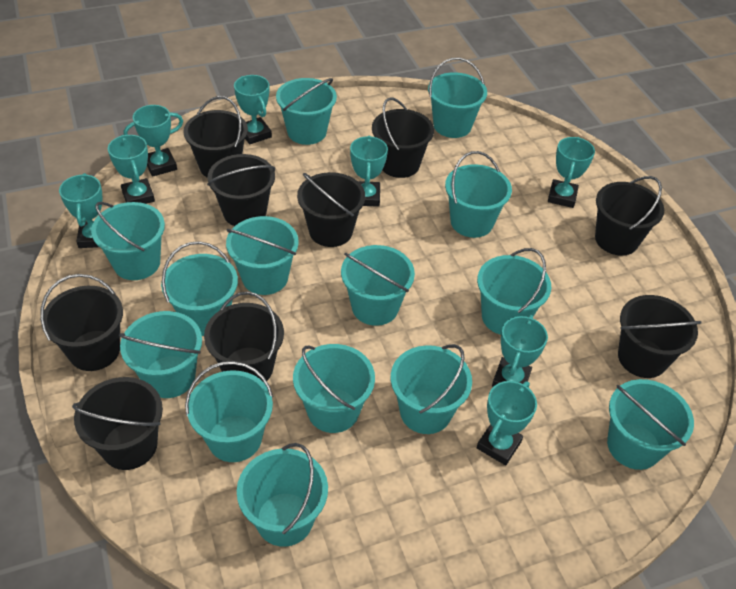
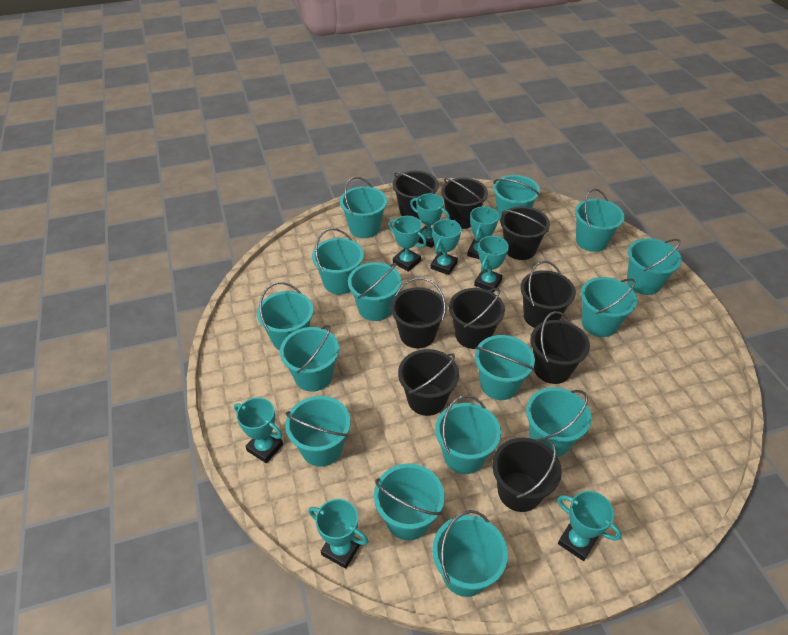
turquoise bucket: 14 -> 15

